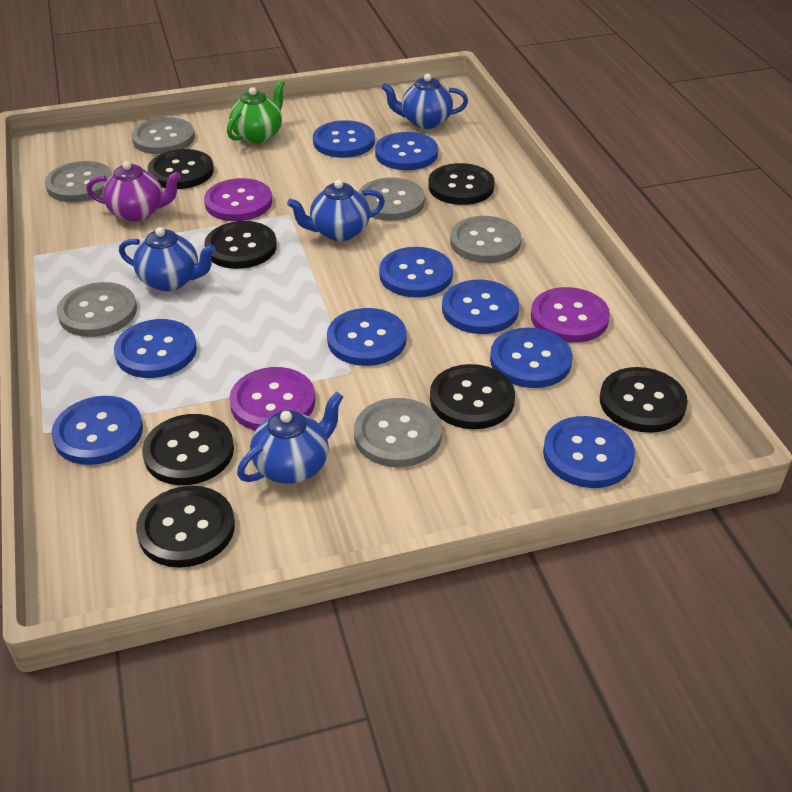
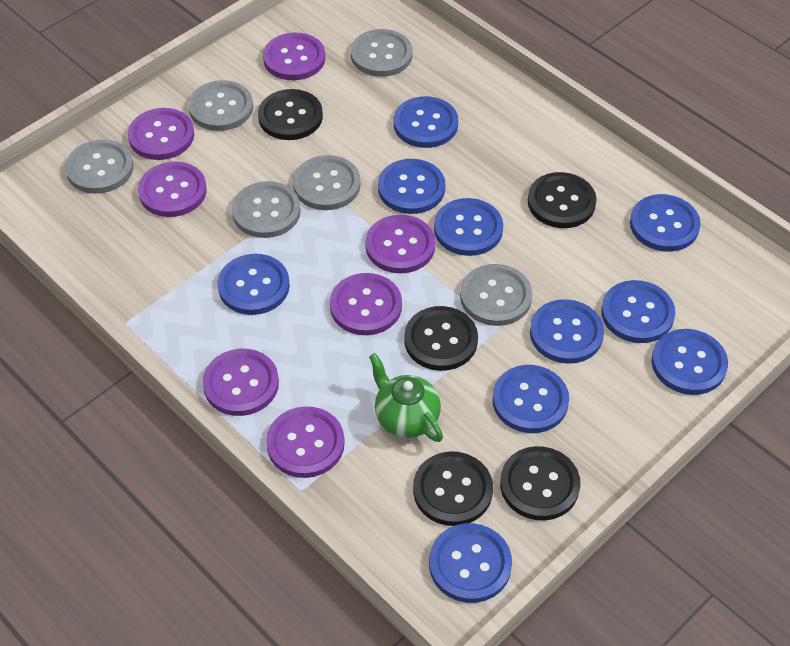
black button: 7 -> 5
blue button: 9 -> 10
blue teapot: 4 -> 0
purple button: 3 -> 7
purple teapot: 1 -> 0

